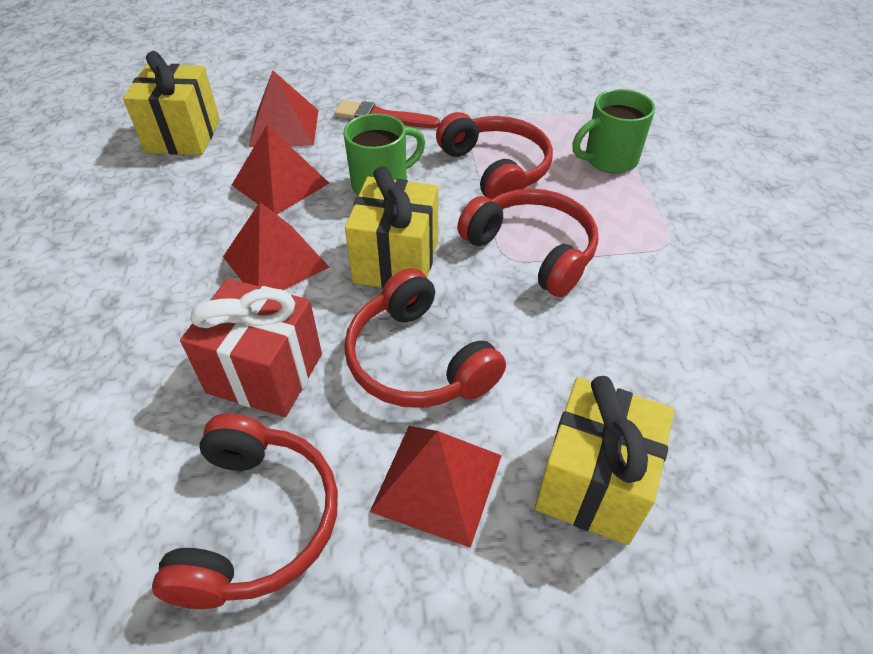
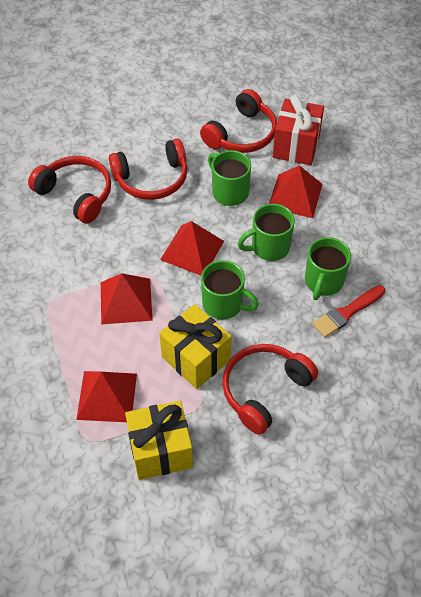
green mug: 2 -> 4
yellow gift: 3 -> 2

